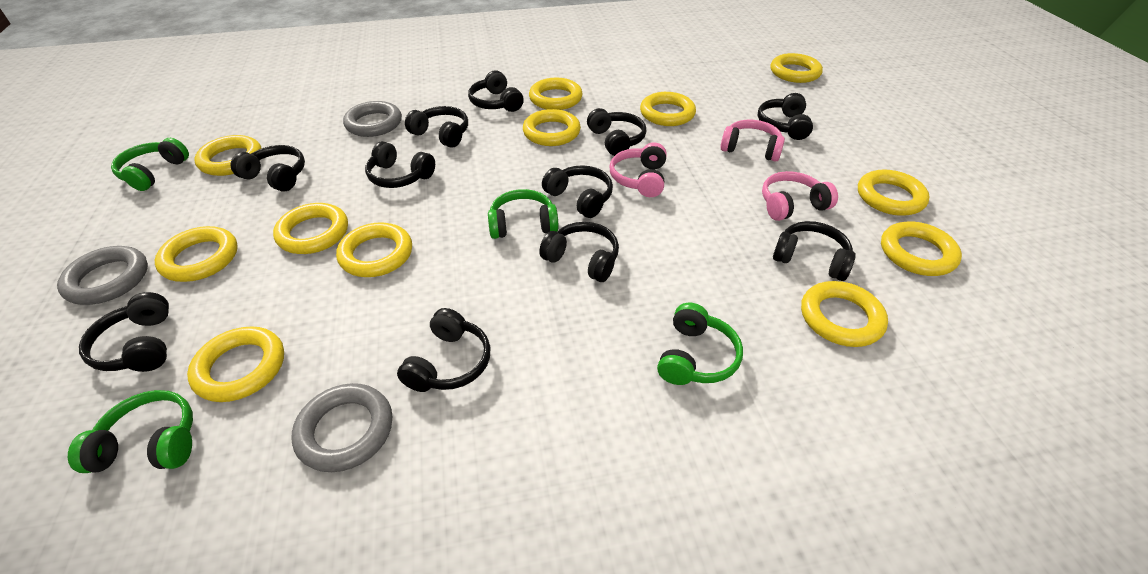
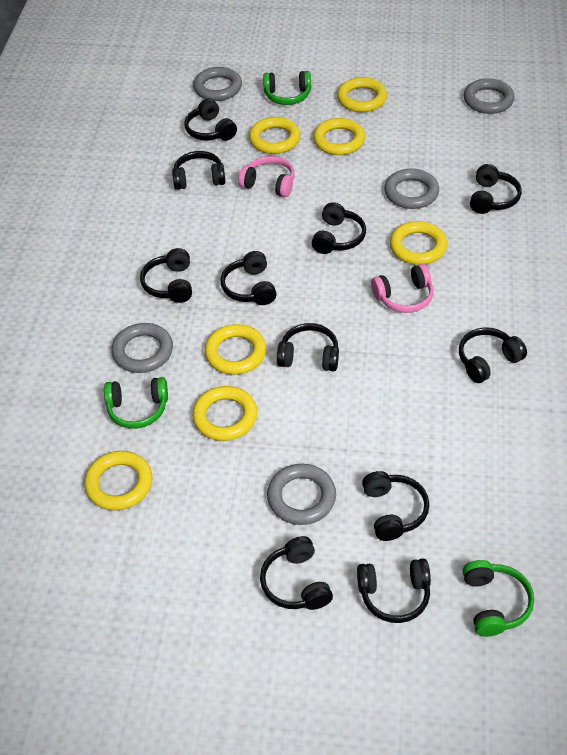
green headphones: 4 -> 3
grey ring: 3 -> 5
pink headphones: 3 -> 2
yellow ring: 12 -> 7

